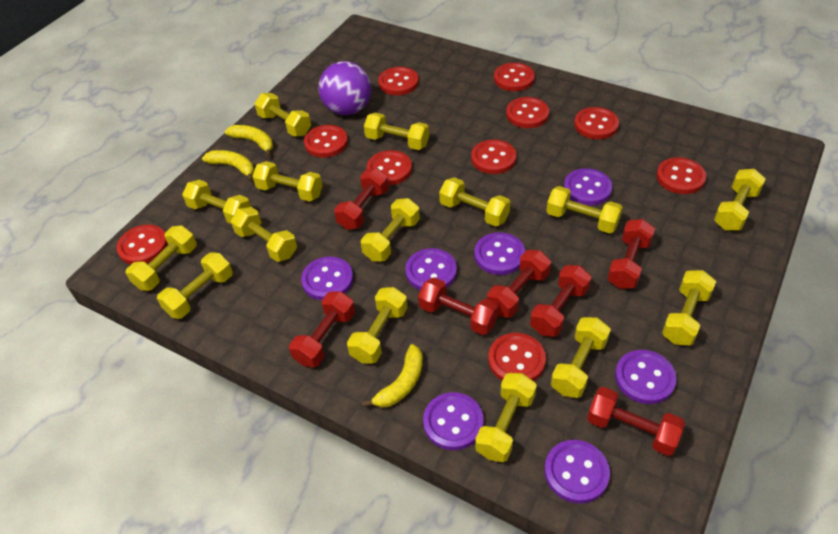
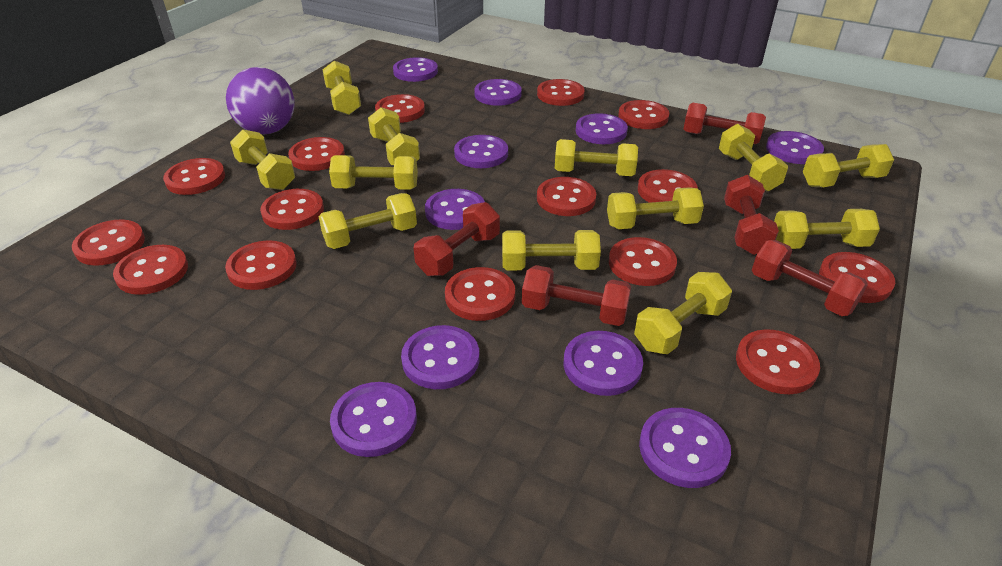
purple button: 7 -> 10
red button: 10 -> 15
red dumbbell: 7 -> 5
yellow banana: 3 -> 0
yellow dumbbell: 15 -> 12

